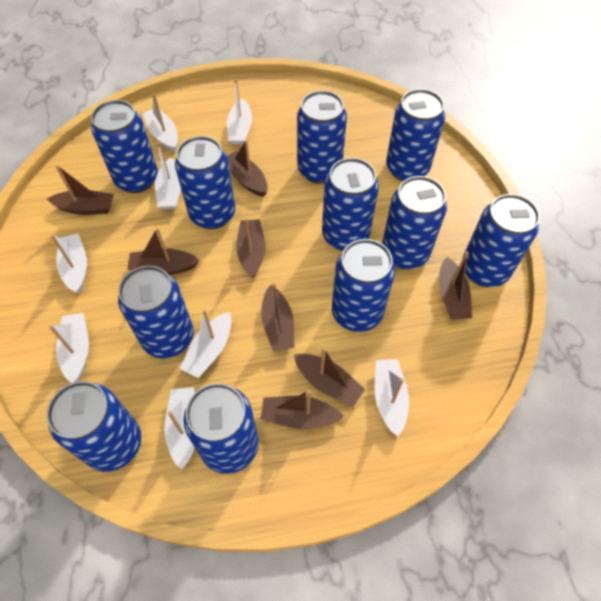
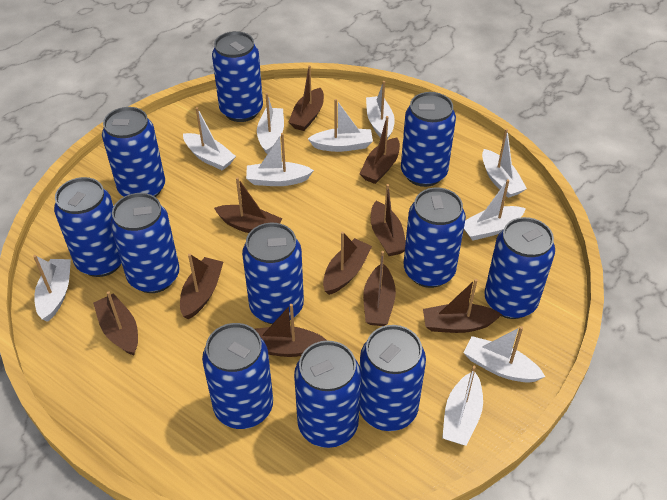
brown boat: 8 -> 10
white boat: 8 -> 10

